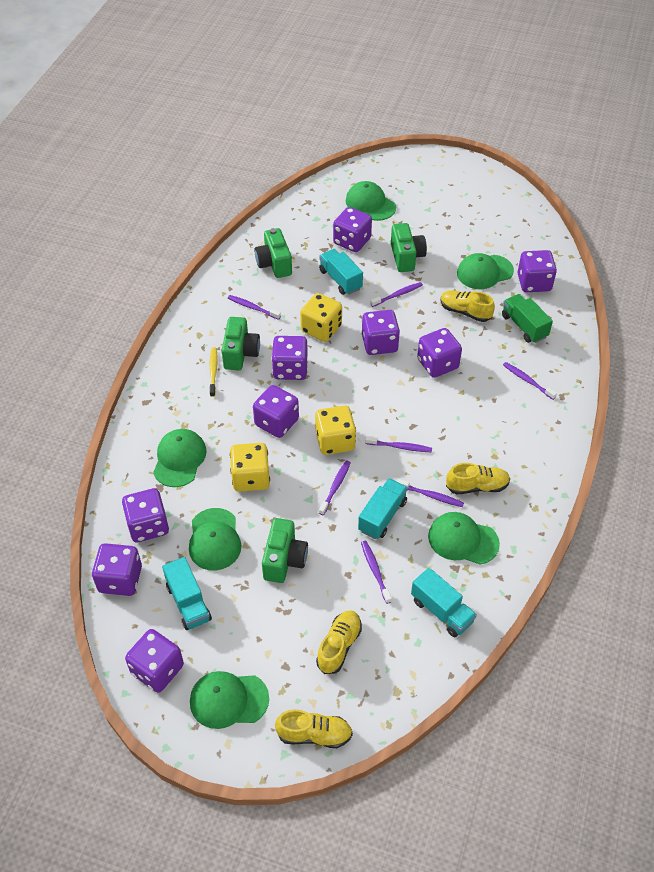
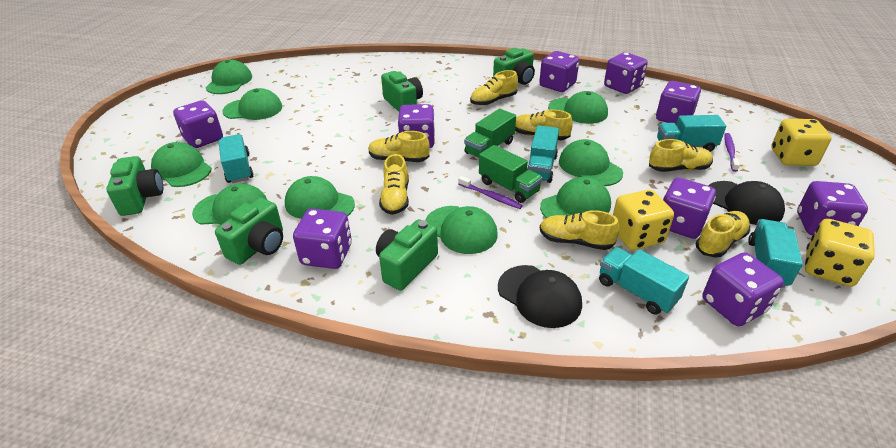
black cap: 0 -> 2
green camera: 4 -> 5
green cap: 6 -> 9
green truck: 1 -> 2
purple toothbrush: 7 -> 2
turquoise truck: 4 -> 5
yellow shoe: 4 -> 7
yellow toothbrush: 1 -> 0

